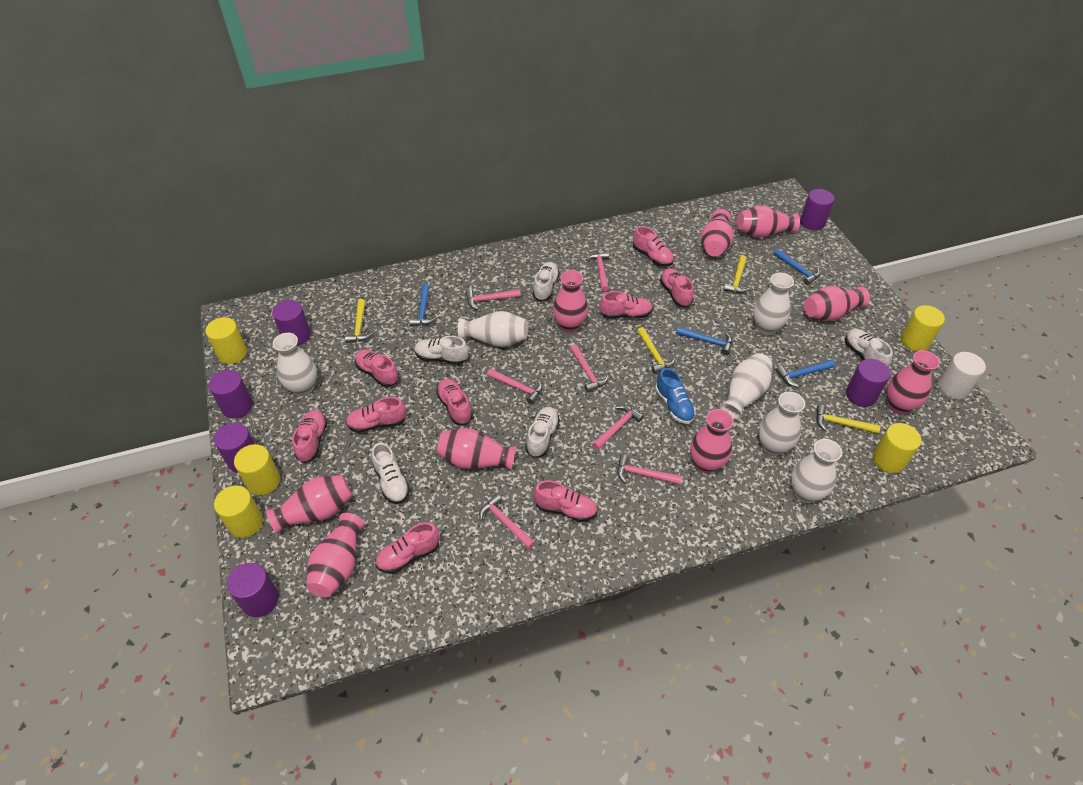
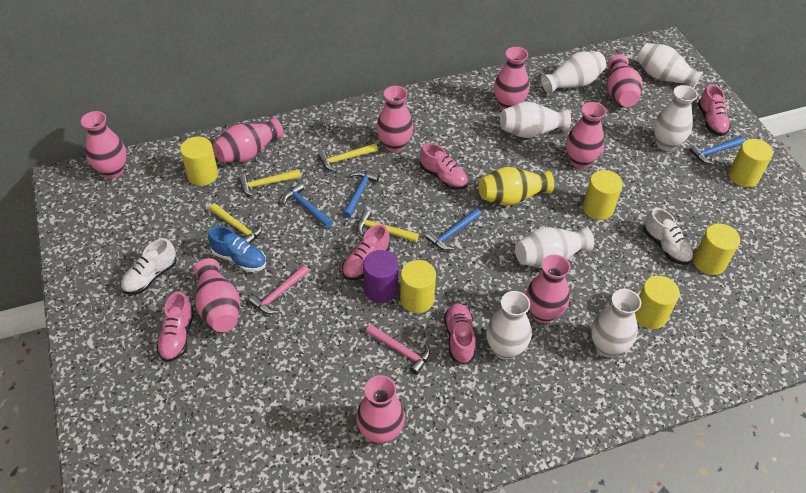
pink hammer: 7 -> 2
pink shoe: 9 -> 5
purple cylinder: 6 -> 1
white cylinder: 1 -> 0
white shoe: 5 -> 2
white vase: 6 -> 7
yellow cylinder: 5 -> 6
yellow vase: 0 -> 1

